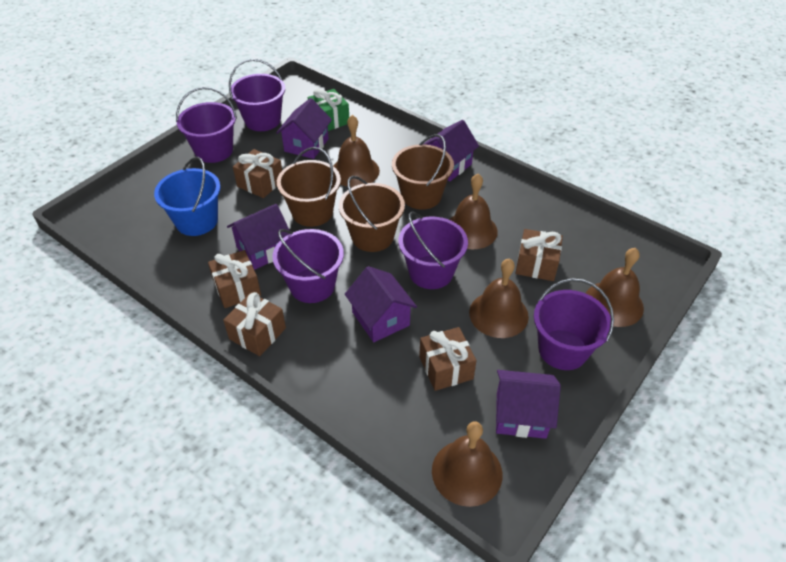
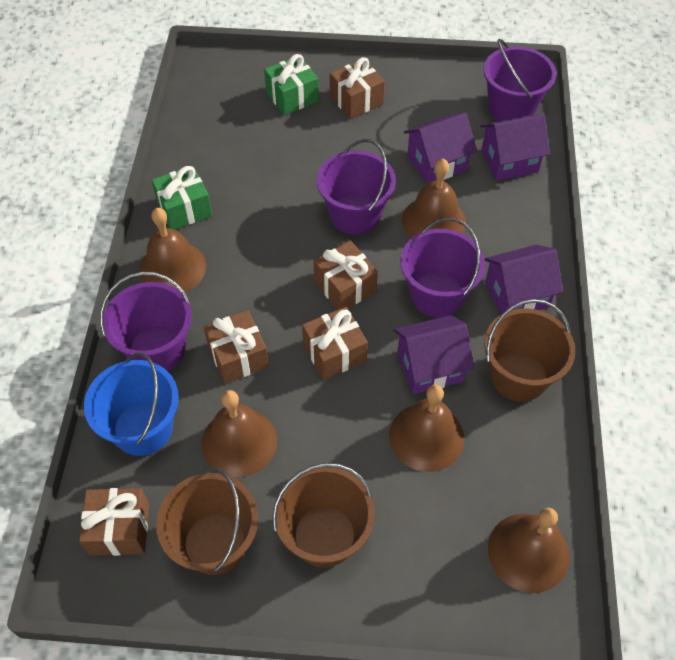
green gift: 1 -> 2
purple bucket: 5 -> 4
purple house: 5 -> 4

